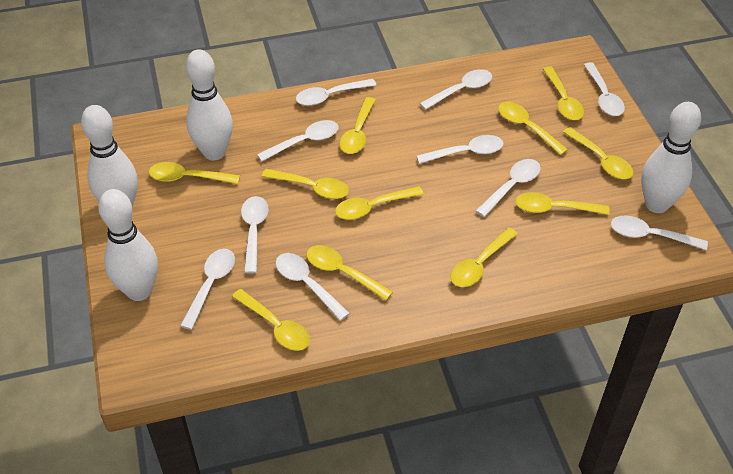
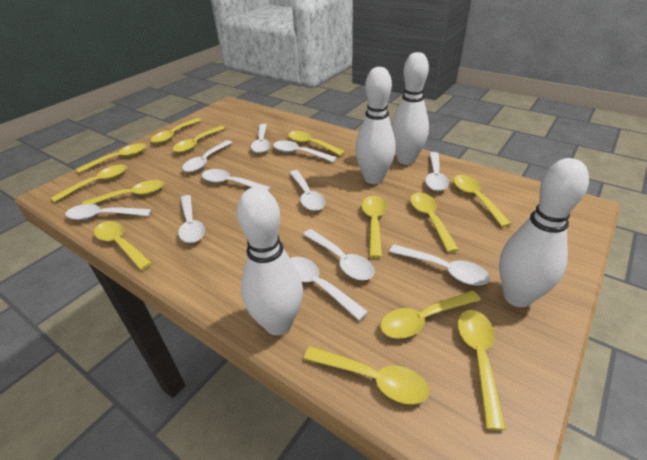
white spoon: 10 -> 11
yellow spoon: 11 -> 13

